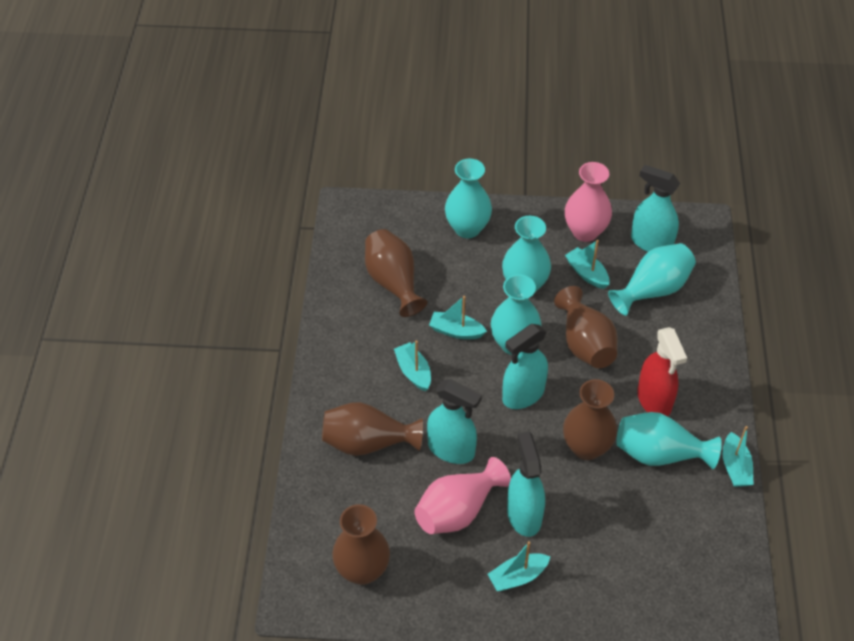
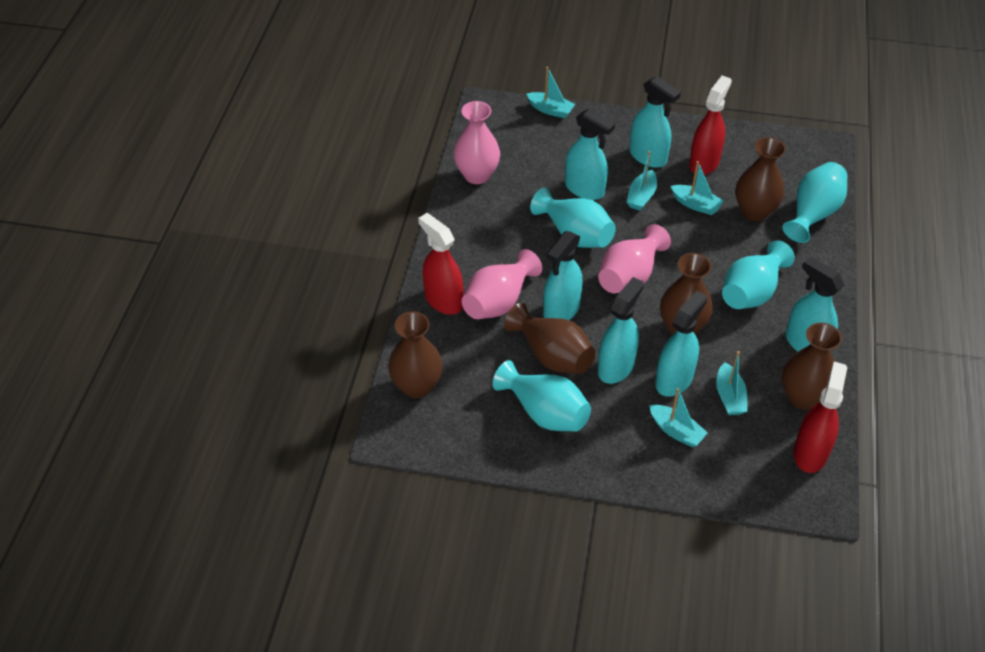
pink vase: 2 -> 3
red spray bottle: 1 -> 3
turquoise spray bottle: 4 -> 6
turquoise vase: 5 -> 4

